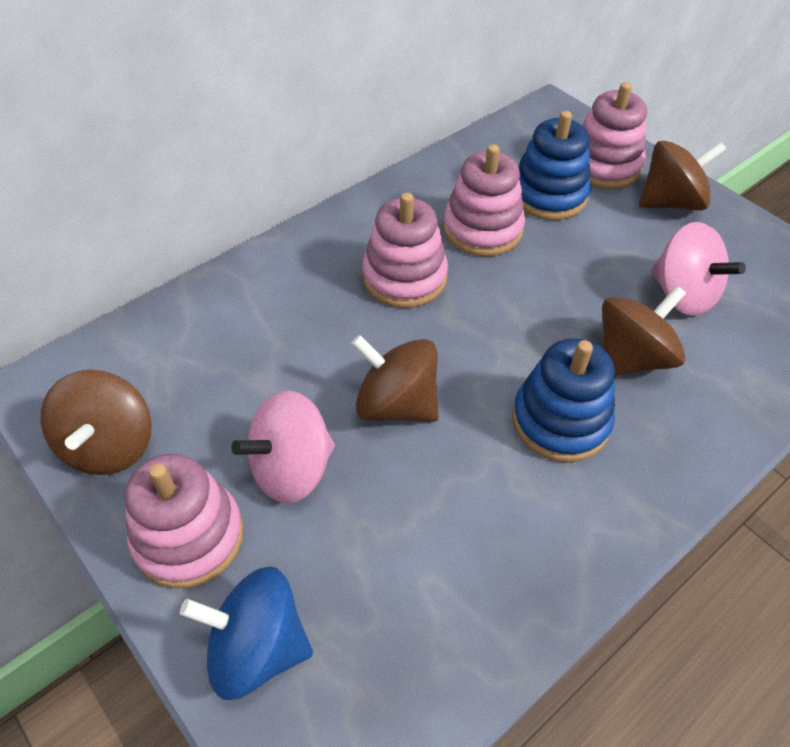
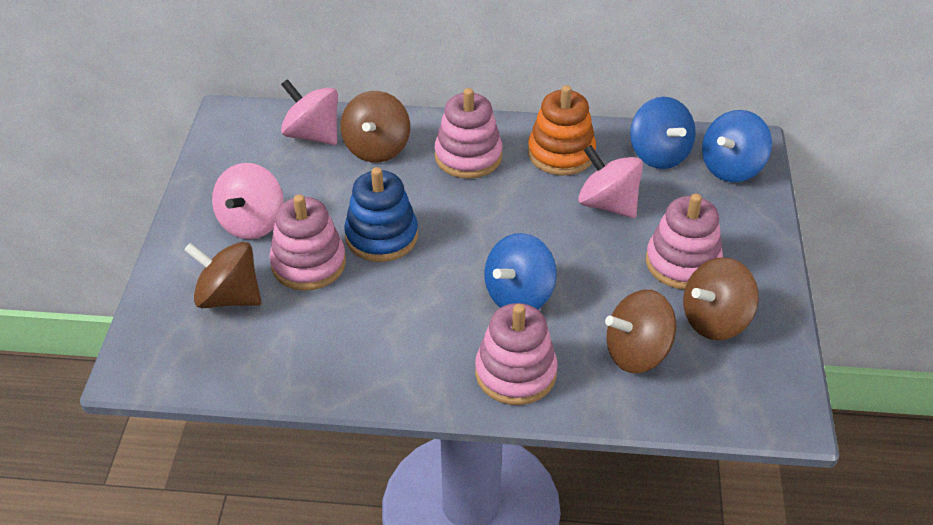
blue spinning top: 1 -> 3
blue stacking toy: 2 -> 1
orange stacking toy: 0 -> 1
pink spinning top: 2 -> 3

